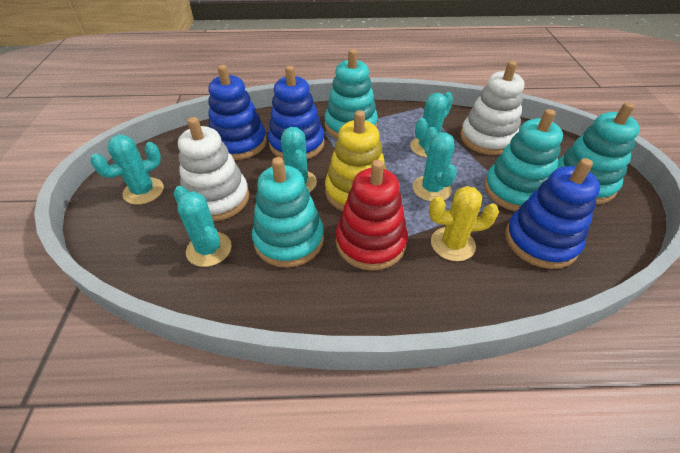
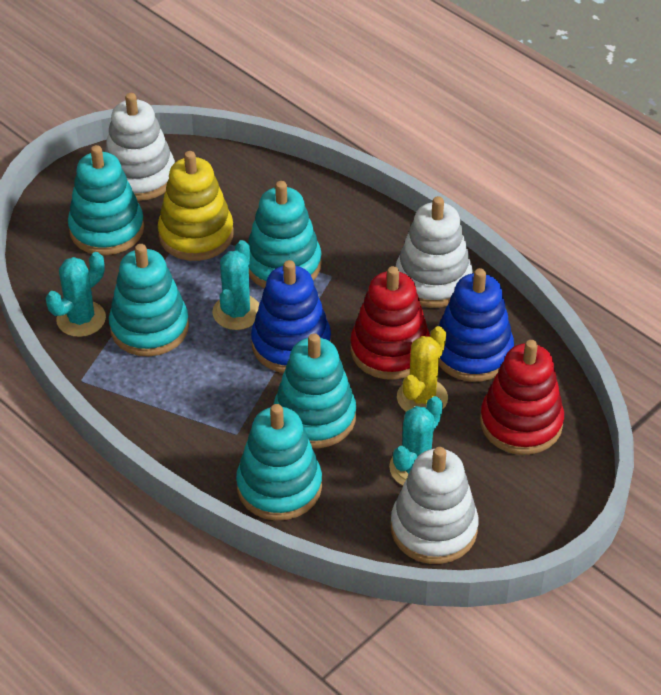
blue stacking toy: 3 -> 2
red stacking toy: 1 -> 2
turquoise cactus: 5 -> 3
turquoise stacking toy: 4 -> 5
white stacking toy: 2 -> 3

